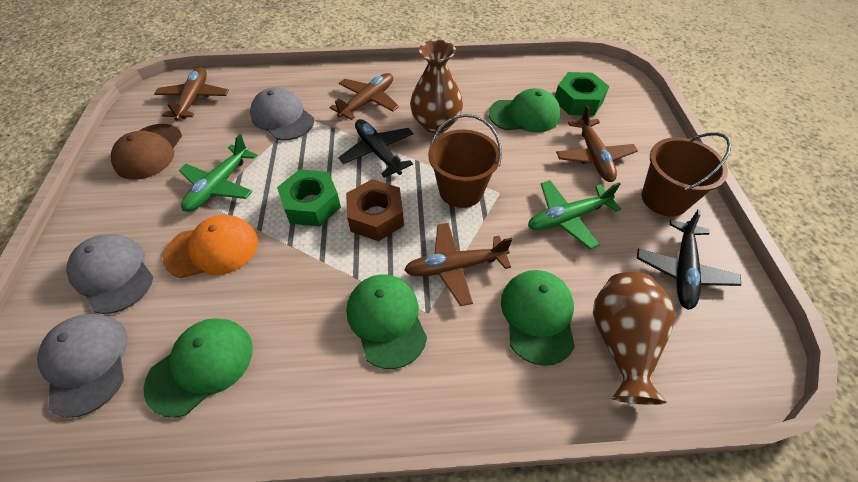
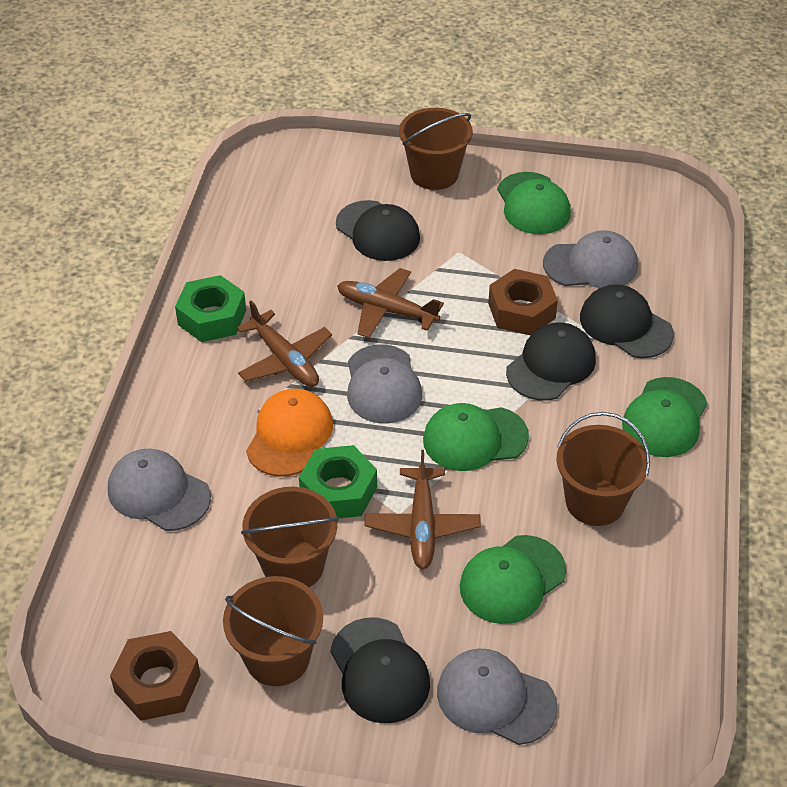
black cap: 0 -> 4
black plane: 2 -> 0
brown bucket: 2 -> 4
brown cap: 1 -> 0
brown nut: 1 -> 2
brown plane: 4 -> 3
brown vase: 2 -> 0
green plane: 2 -> 0
grey cap: 3 -> 4

